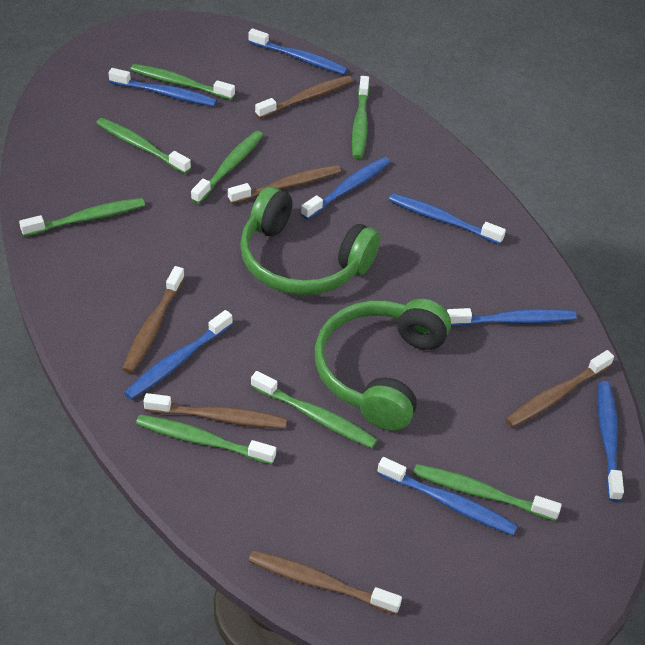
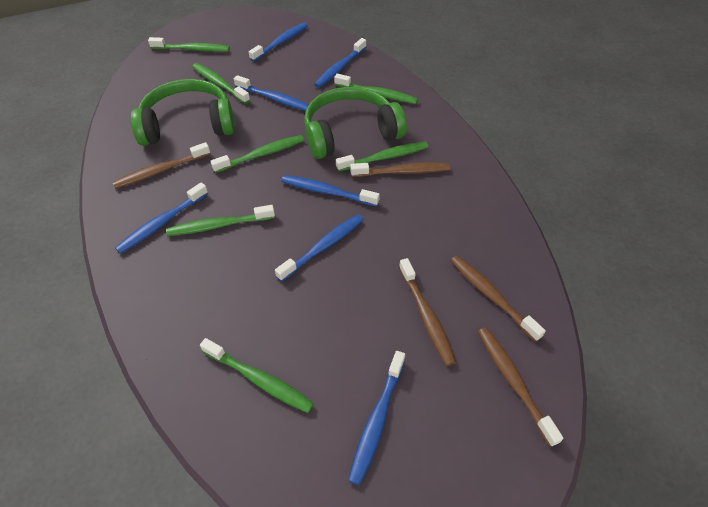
blue toothbrush: 8 -> 7
brown toothbrush: 6 -> 5
green toothbrush: 8 -> 7

